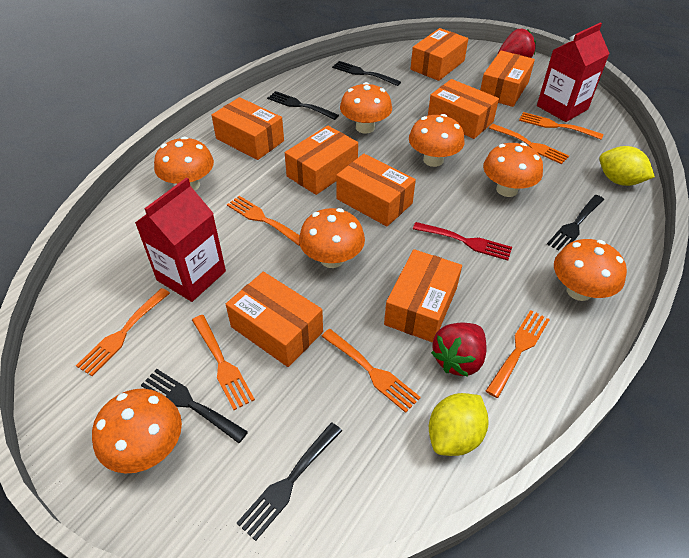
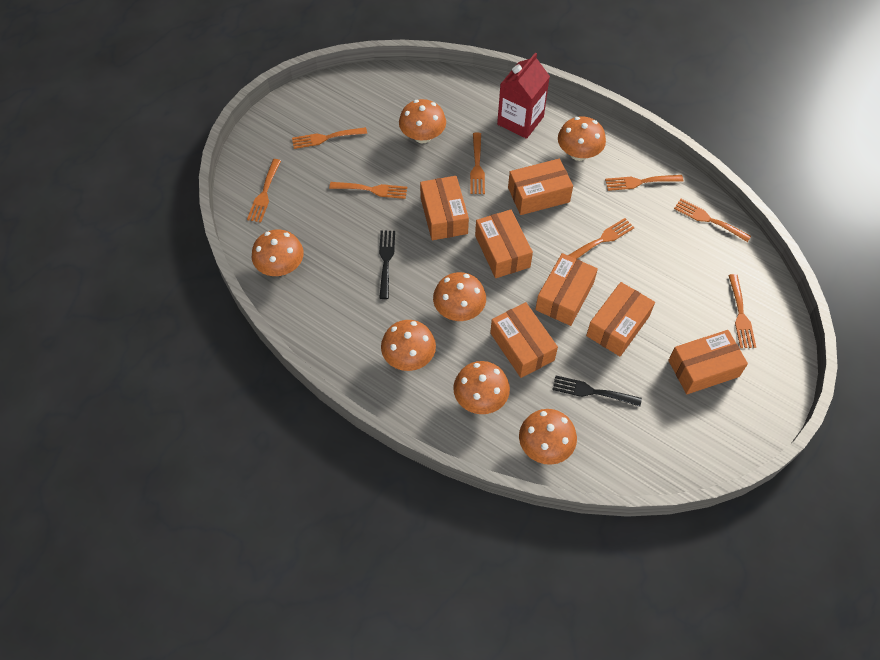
black fork: 5 -> 2
orange box: 8 -> 7
orange fork: 7 -> 8
red carton: 2 -> 1
red fork: 1 -> 0
red strawberry: 2 -> 0
yellow lemon: 2 -> 0

